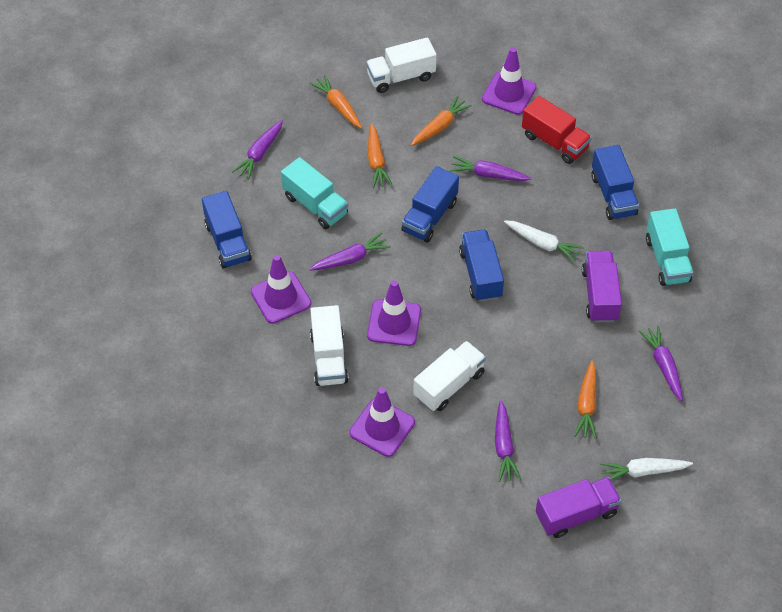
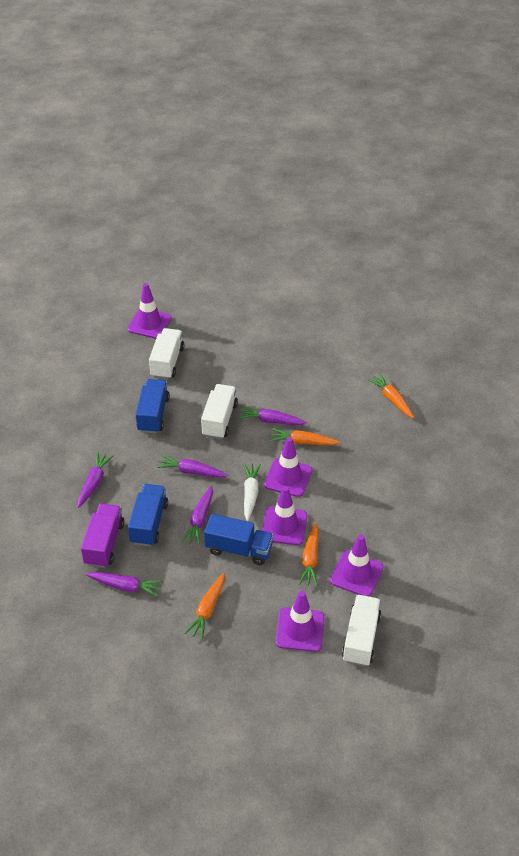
blue truck: 4 -> 3
purple traffic cone: 4 -> 5
purple truck: 2 -> 1
red truck: 1 -> 0
turquoise truck: 2 -> 0
white carrot: 2 -> 1

